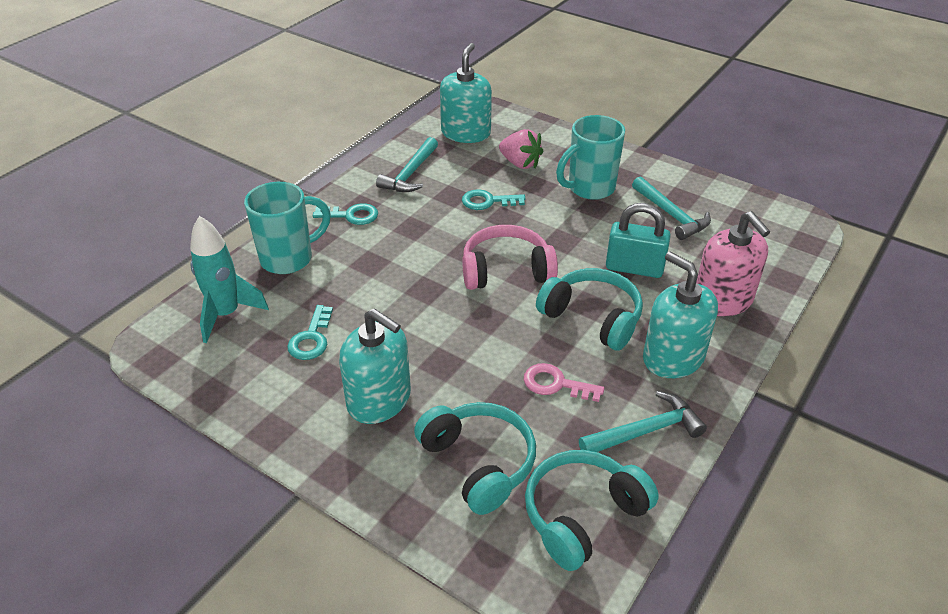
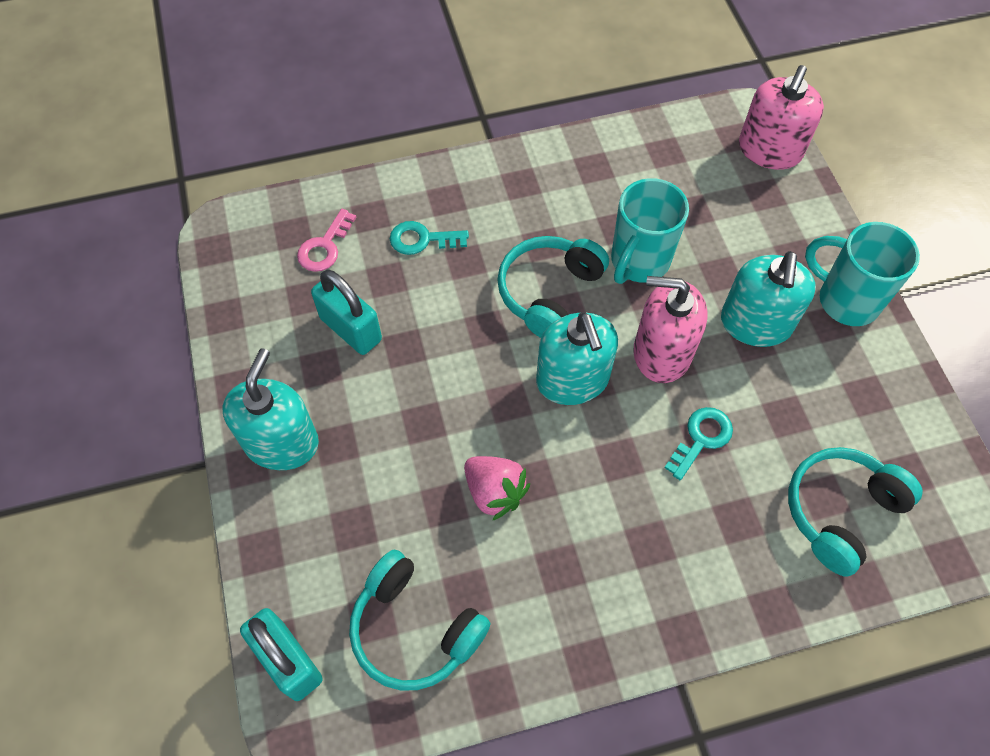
pink headphones: 1 -> 0
pink soap dispenser: 1 -> 2
turquoise hammer: 3 -> 0
turquoise key: 3 -> 2
turquoise padlock: 1 -> 2
turquoise rocket: 1 -> 0

